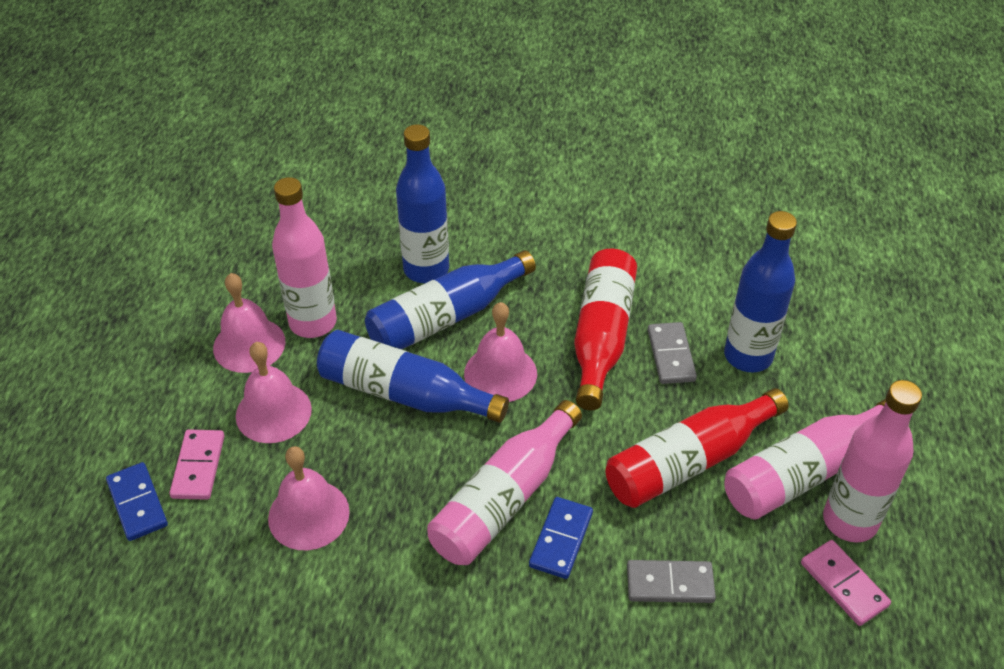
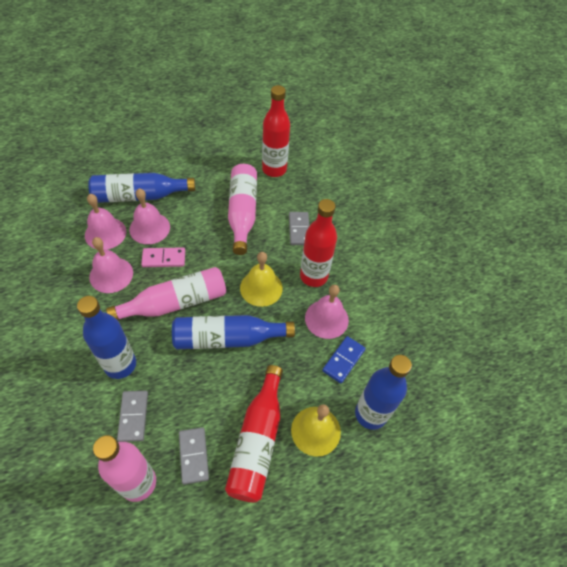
blue domino: 2 -> 1
grey domino: 2 -> 3
pink bottle: 4 -> 3
pink domino: 2 -> 1
red bottle: 2 -> 3
yellow bell: 0 -> 2

